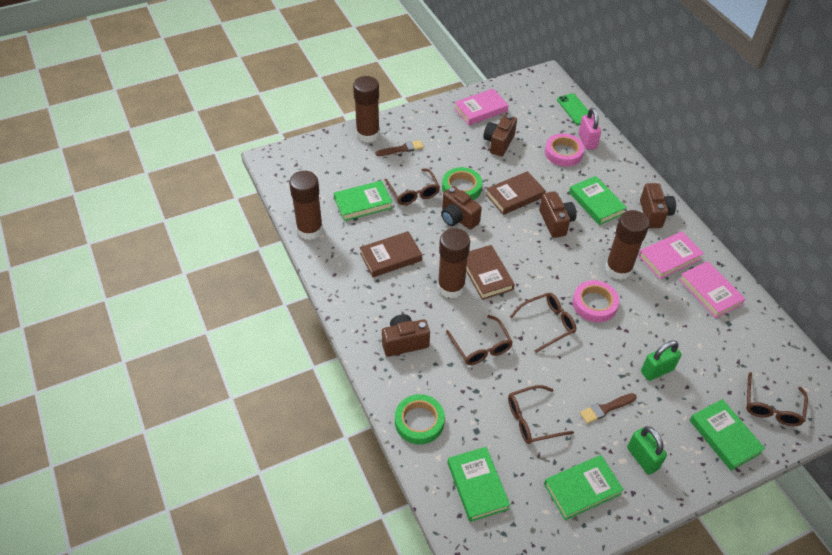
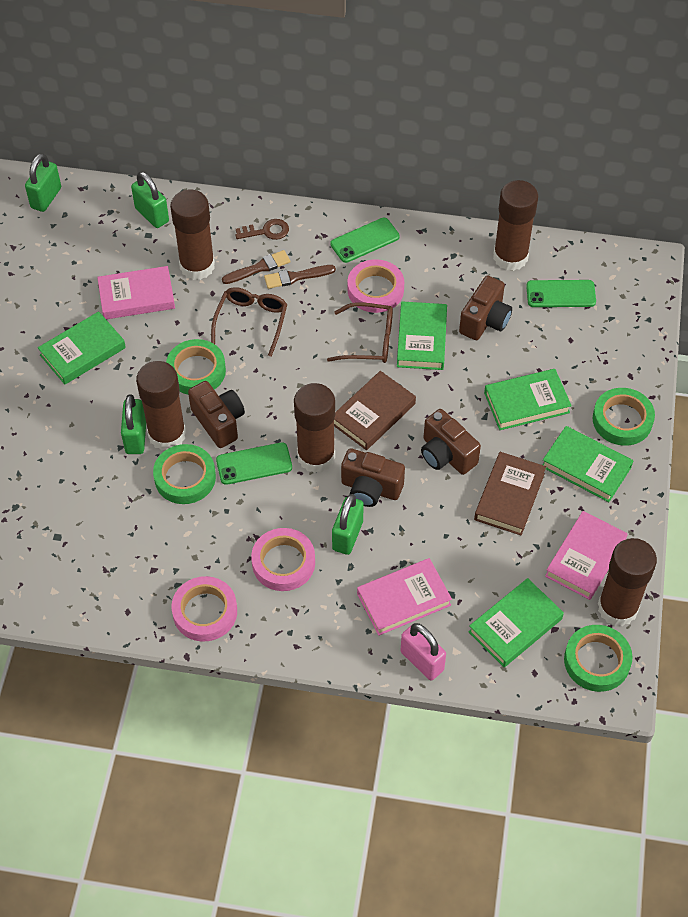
brown book: 3 -> 2
brown camera: 5 -> 4
brown glasses: 5 -> 2
brown glue stick: 4 -> 5
brown key: 0 -> 1
green padlock: 2 -> 4
green phone: 1 -> 3
green tape: 2 -> 4
pink tape: 2 -> 3

